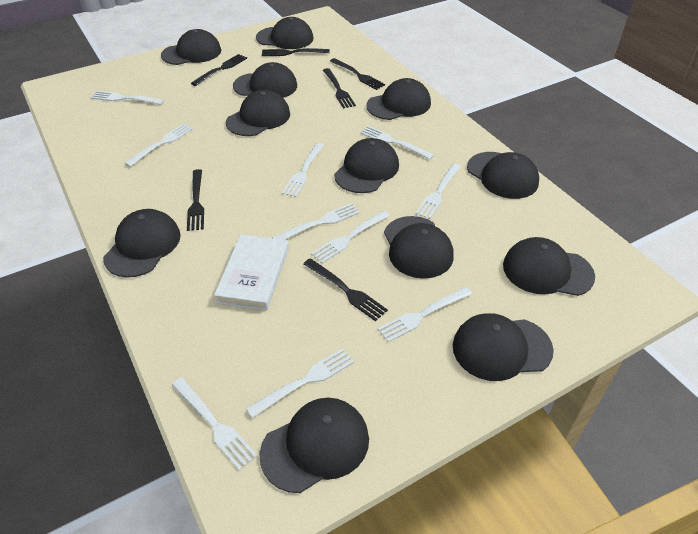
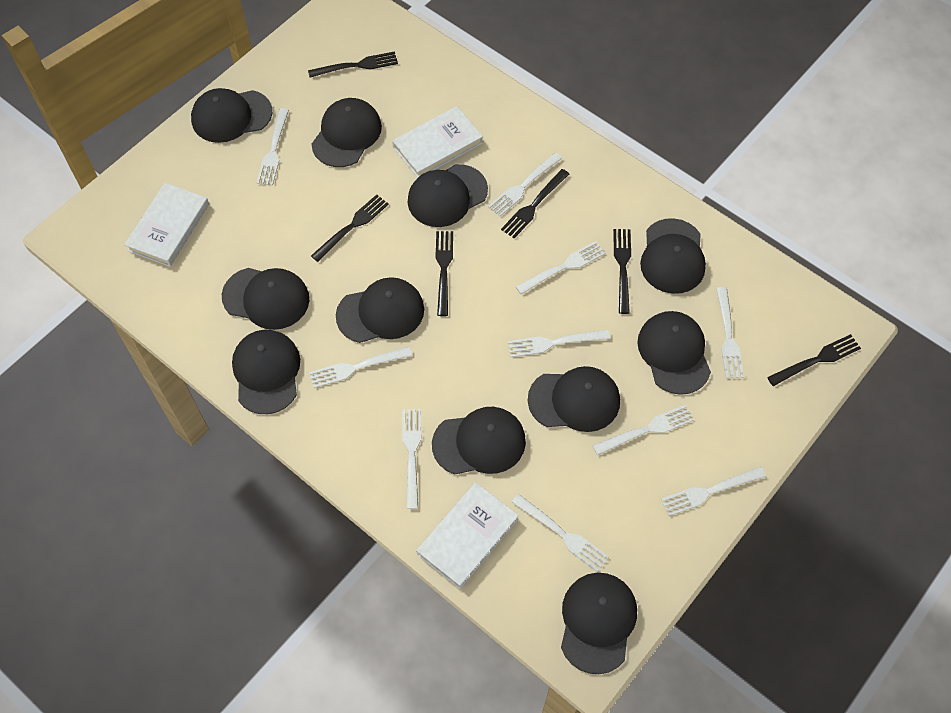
black cap: 12 -> 11
white book: 1 -> 3

